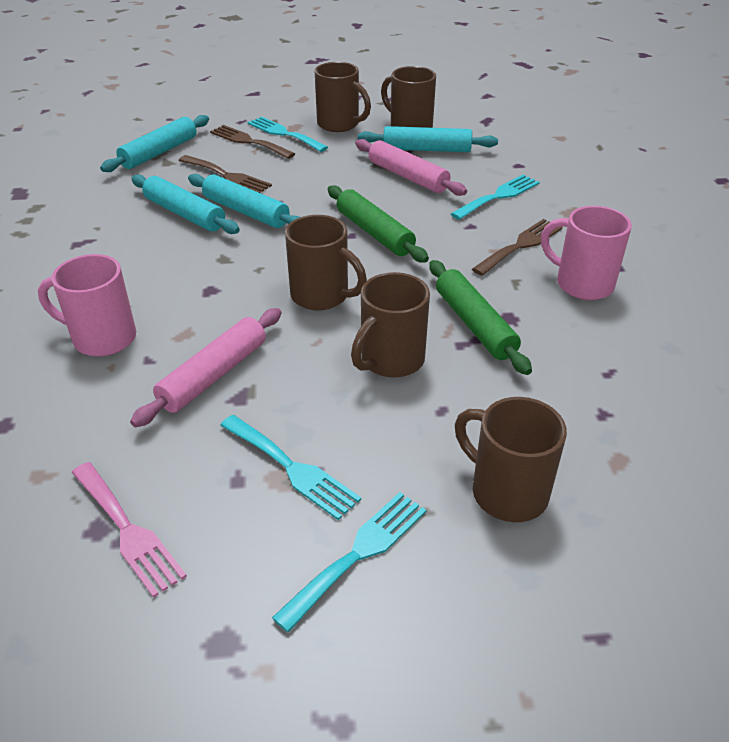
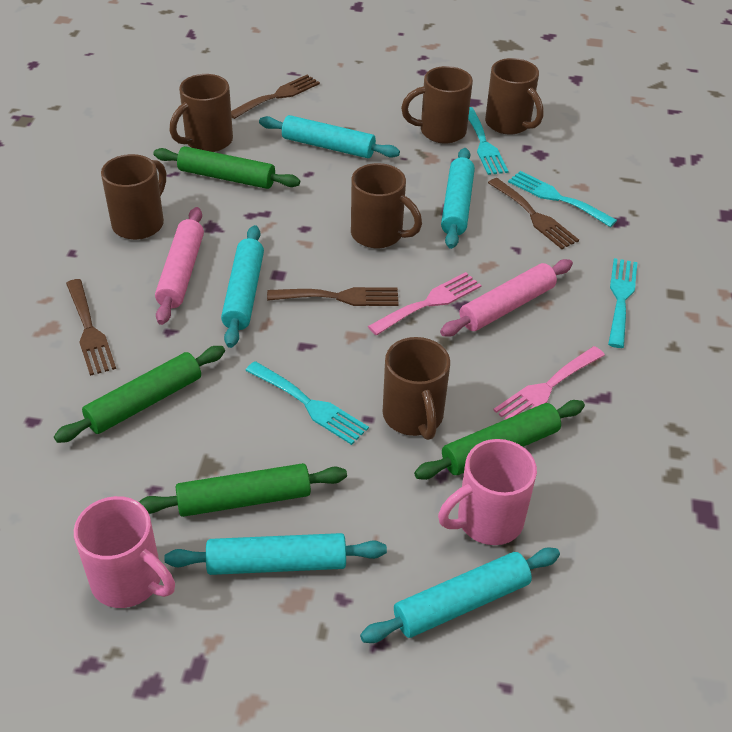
brown fork: 3 -> 4
brown mug: 5 -> 6
green rolling pin: 2 -> 4
pink fork: 1 -> 2
turquoise rolling pin: 4 -> 5

